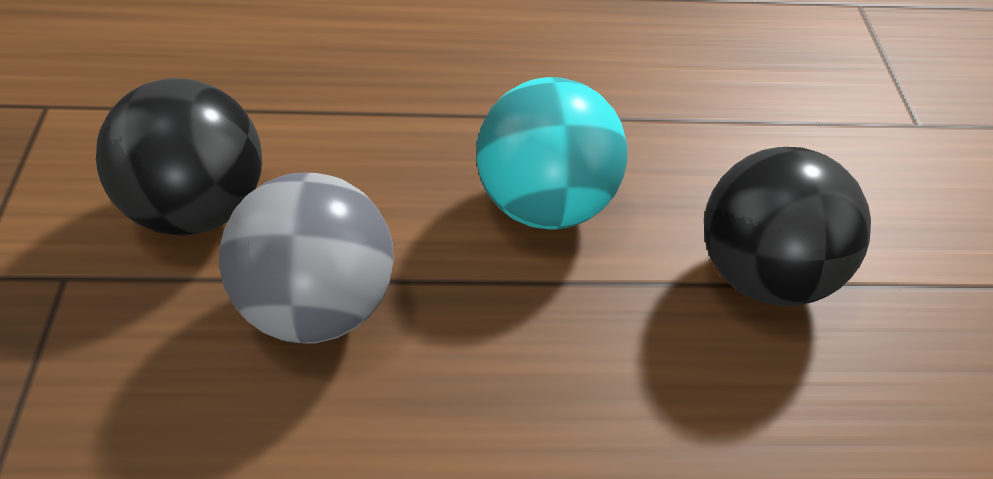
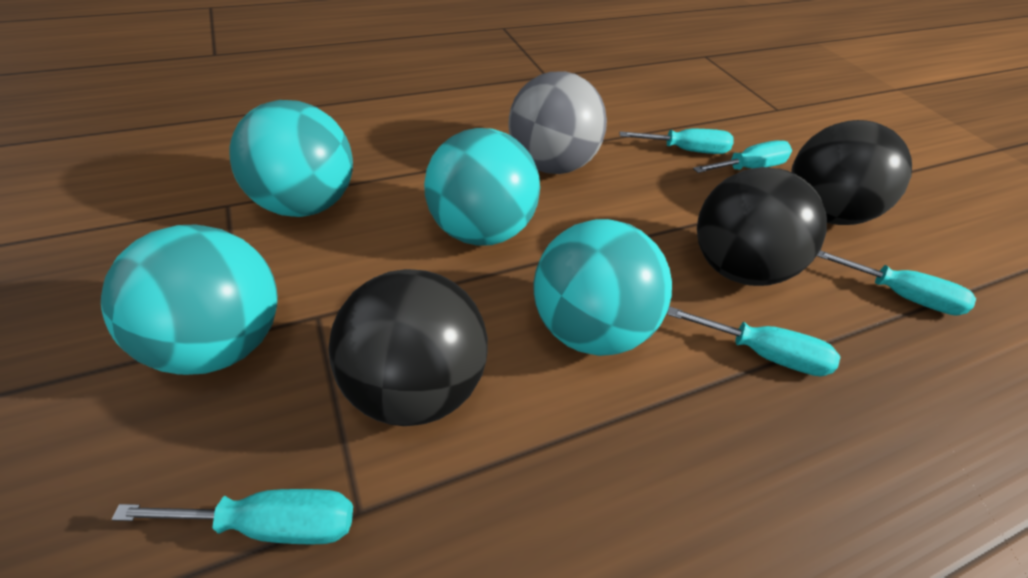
black ball: 2 -> 3
turquoise ball: 1 -> 4
turquoise screwdriver: 0 -> 5

